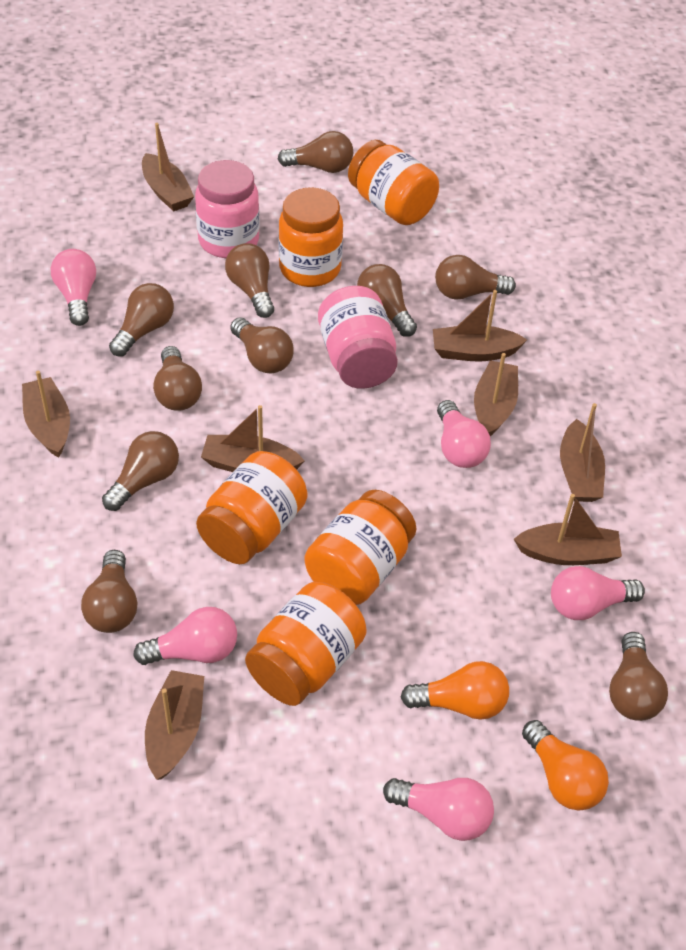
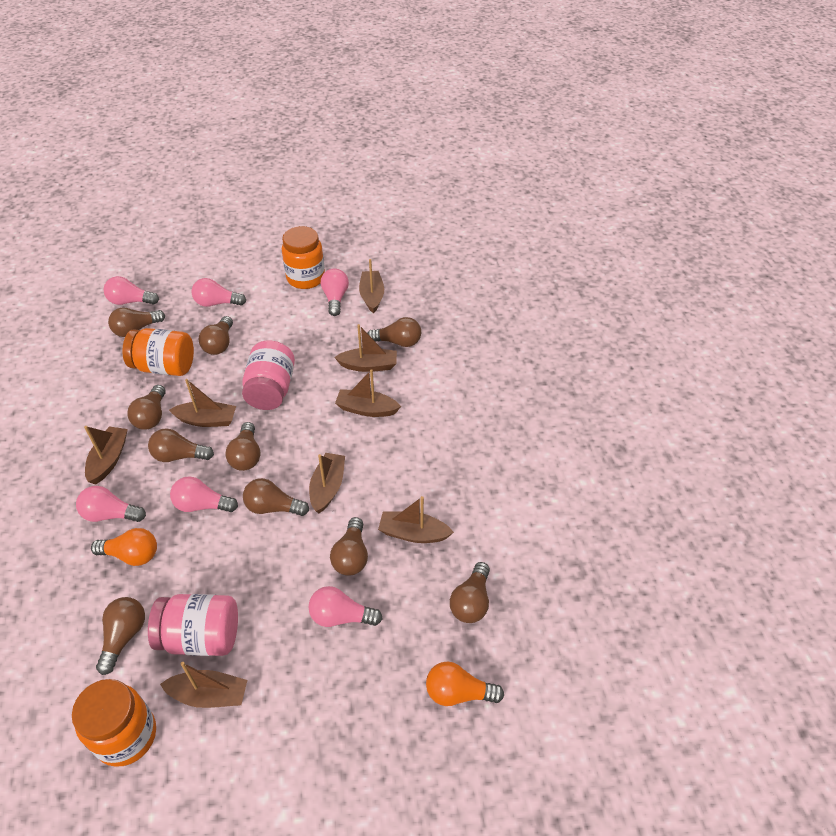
orange jar: 5 -> 3
pink light bulb: 5 -> 6

